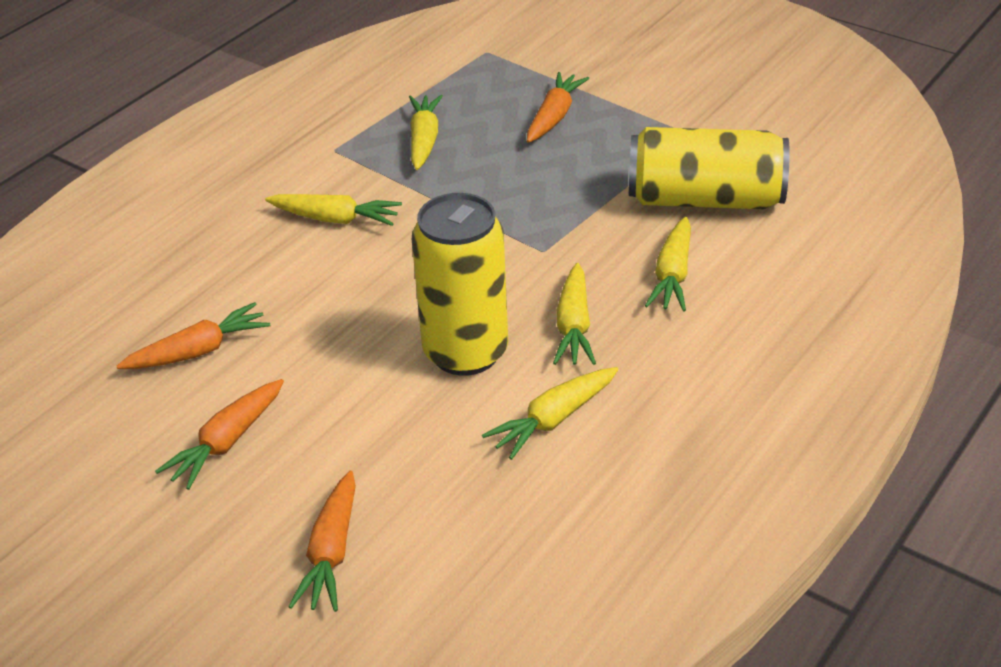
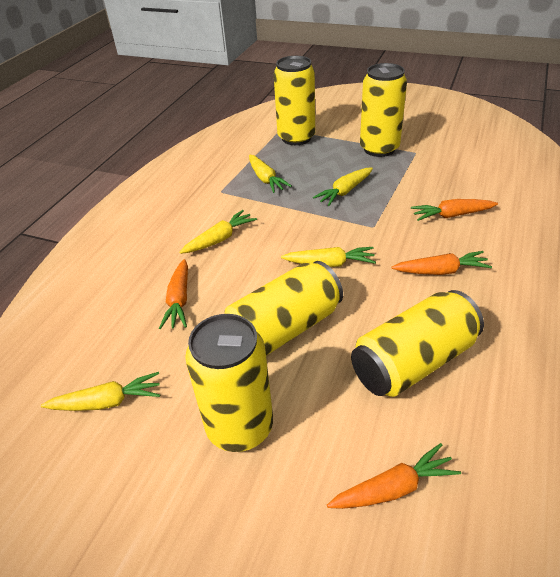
yellow can: 2 -> 5

